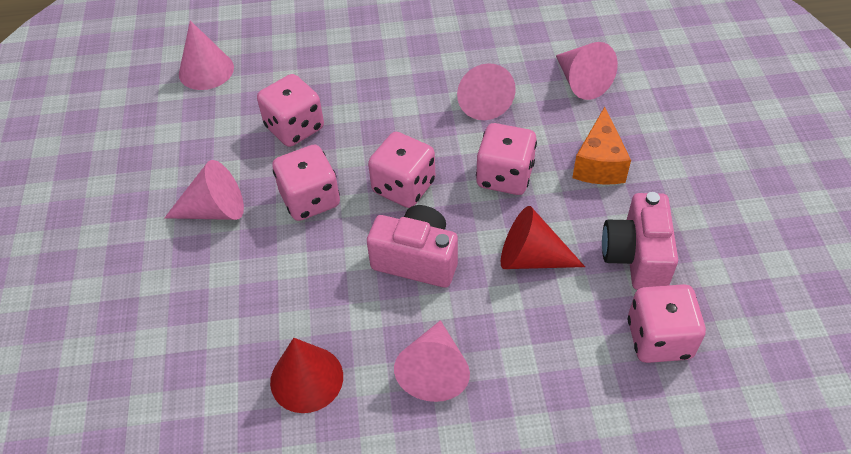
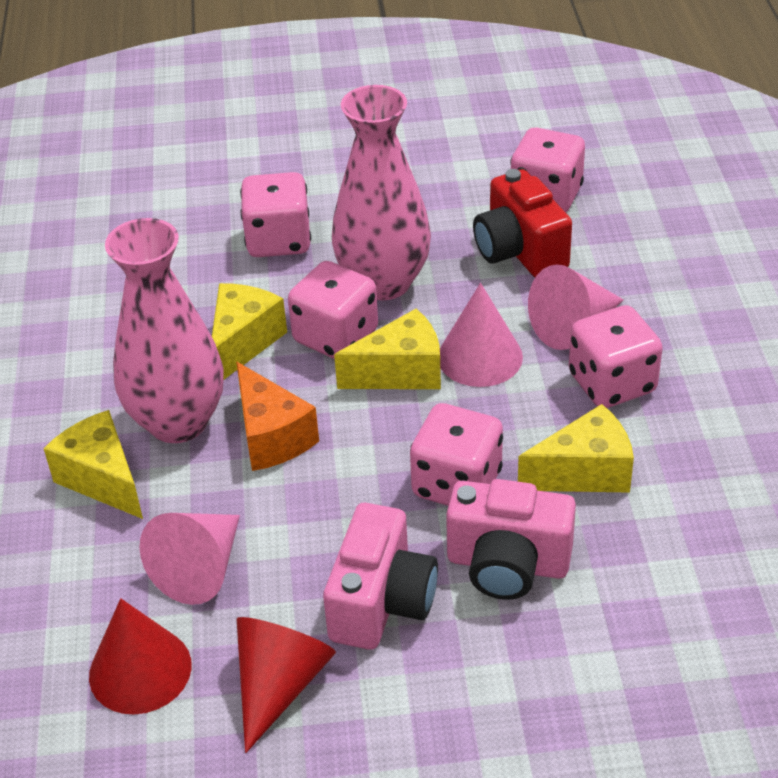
pink cone: 5 -> 3
pink vase: 0 -> 2
red camera: 0 -> 1
yellow cheese: 0 -> 4

